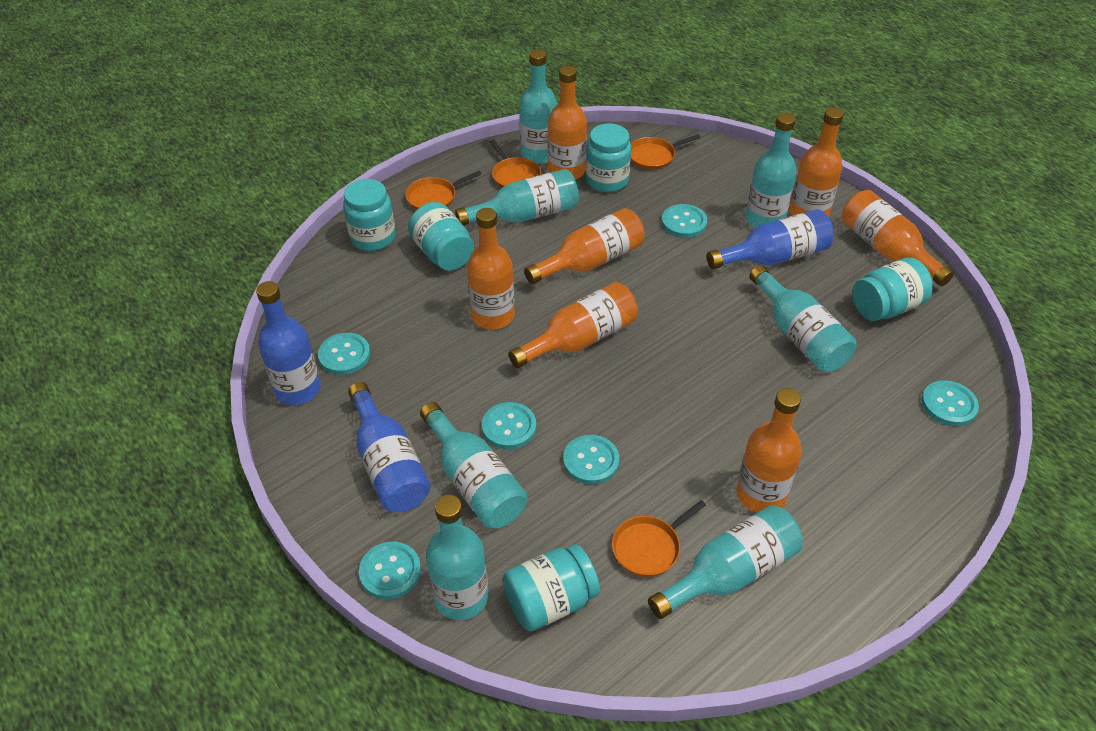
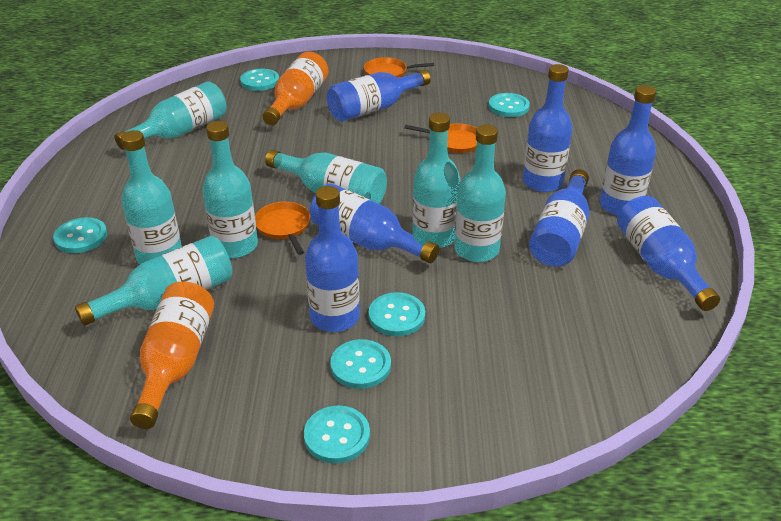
blue bottle: 3 -> 7
orange bottle: 7 -> 2
orange pan: 4 -> 3
turquoise jar: 5 -> 0

